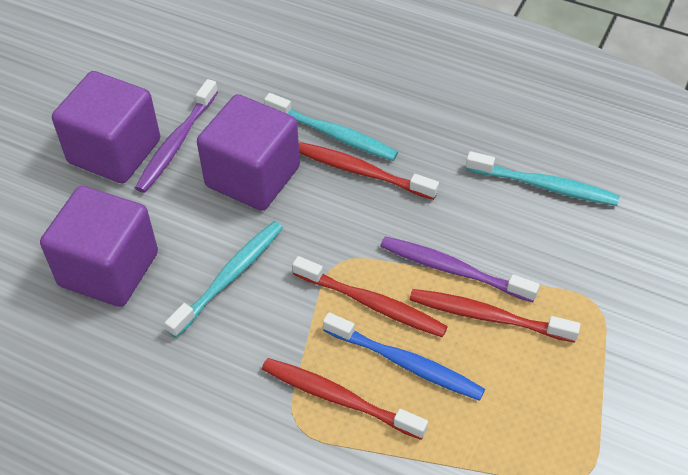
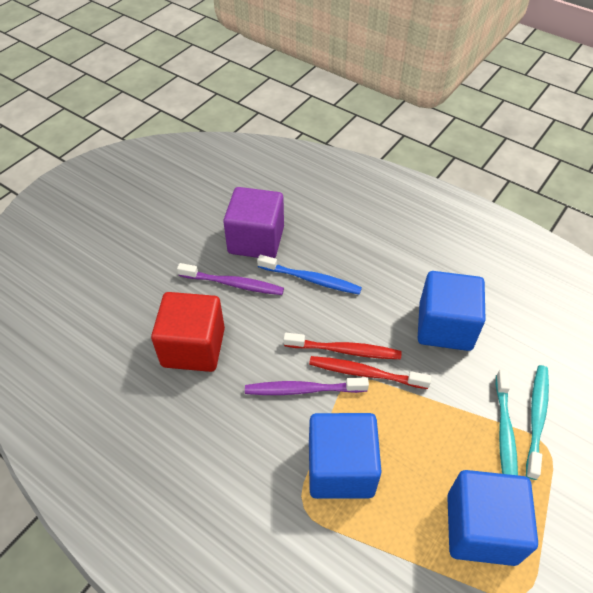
blue cube: 0 -> 3
purple cube: 3 -> 1
red cube: 0 -> 1
red toothbrush: 4 -> 2
turquoise toothbrush: 3 -> 2

